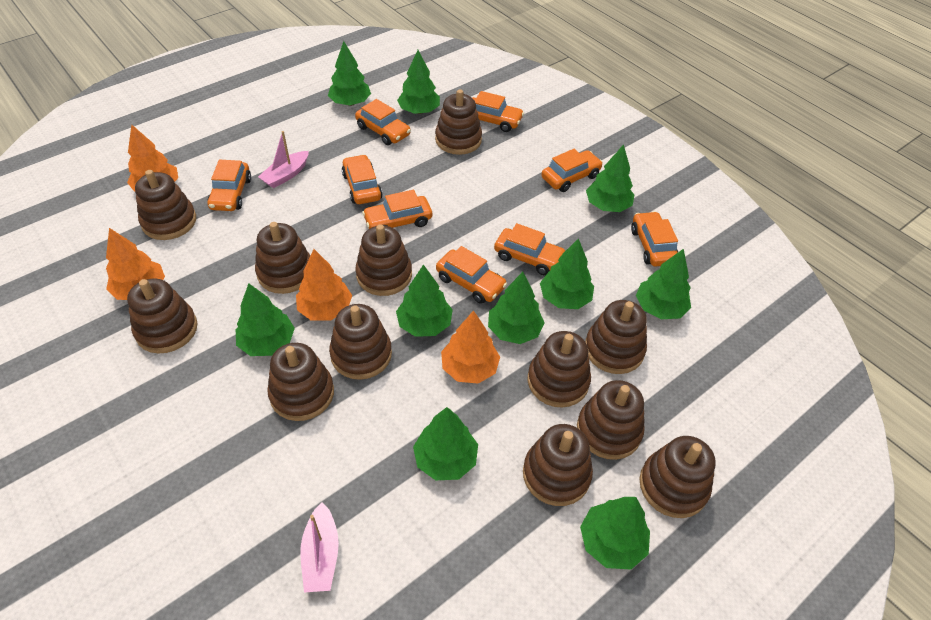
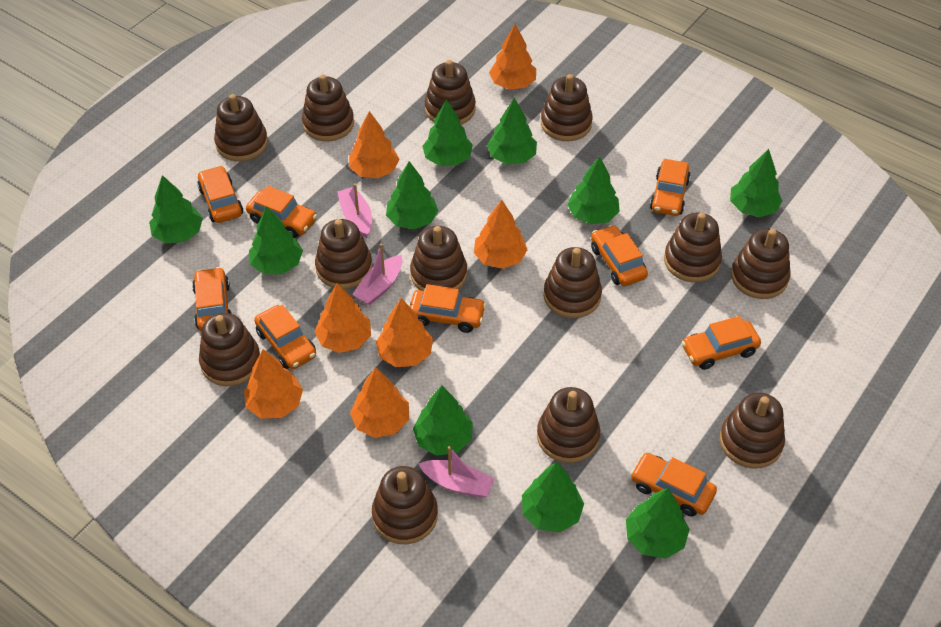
brown stacking toy: 12 -> 13
orange tree: 4 -> 7
pink boat: 2 -> 3

